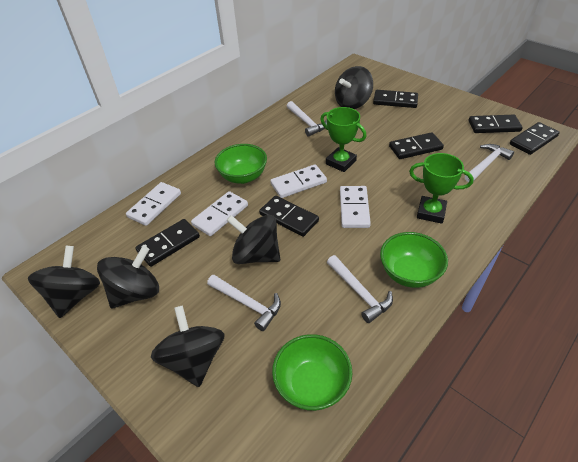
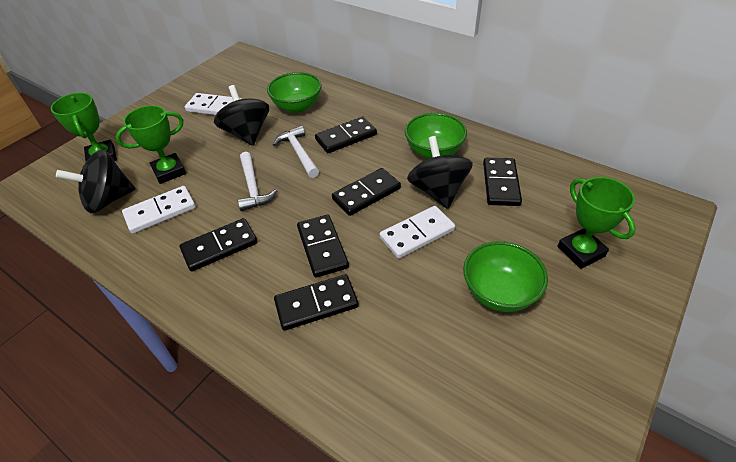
black spinning top: 5 -> 3
green trophy: 2 -> 3
white domino: 4 -> 3
white hammer: 4 -> 2

